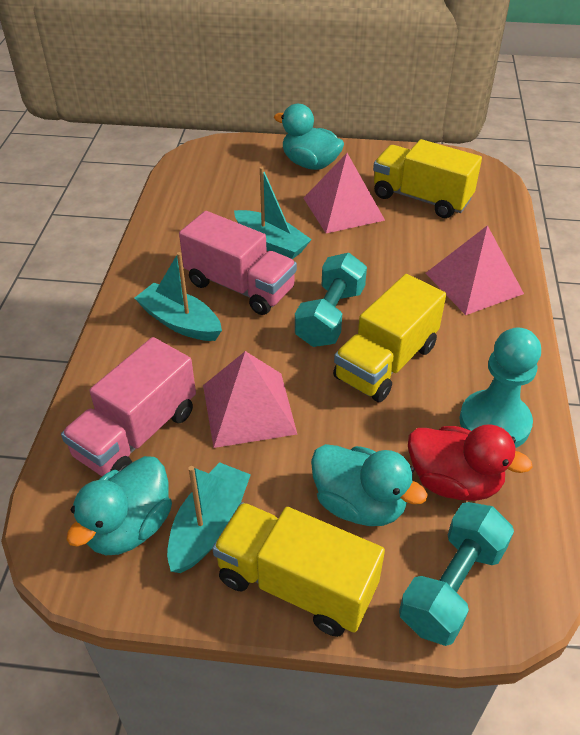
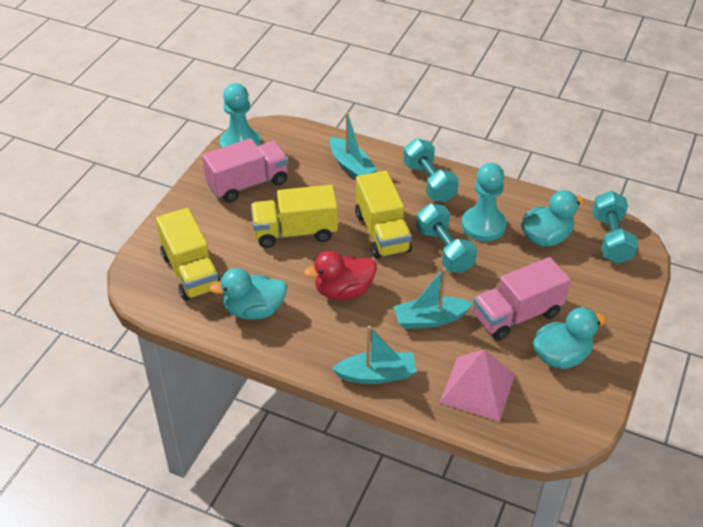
pink pyramid: 3 -> 1
turquoise dumbbell: 2 -> 3
turquoise pawn: 1 -> 2

